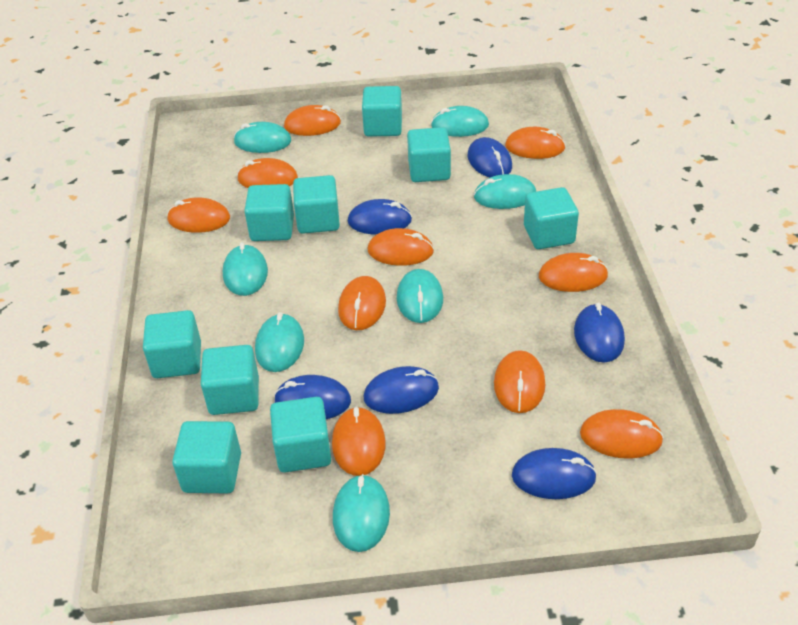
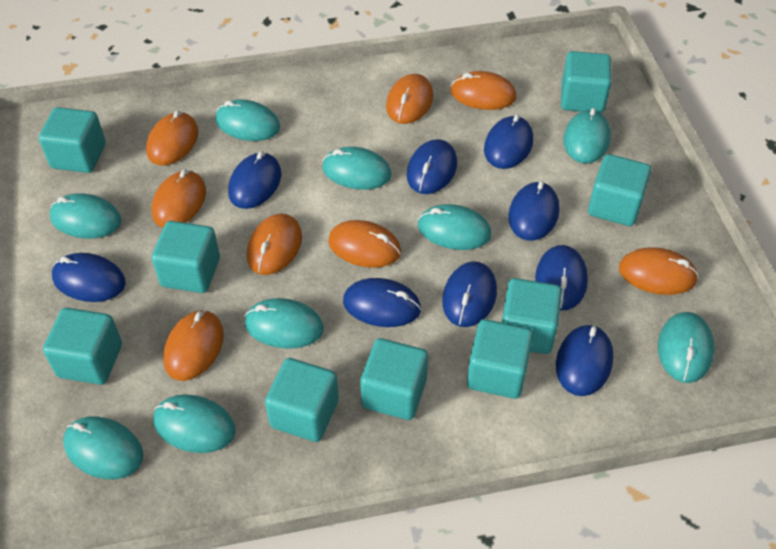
blue mouse: 6 -> 9
orange mouse: 10 -> 8
turquoise mouse: 7 -> 9

